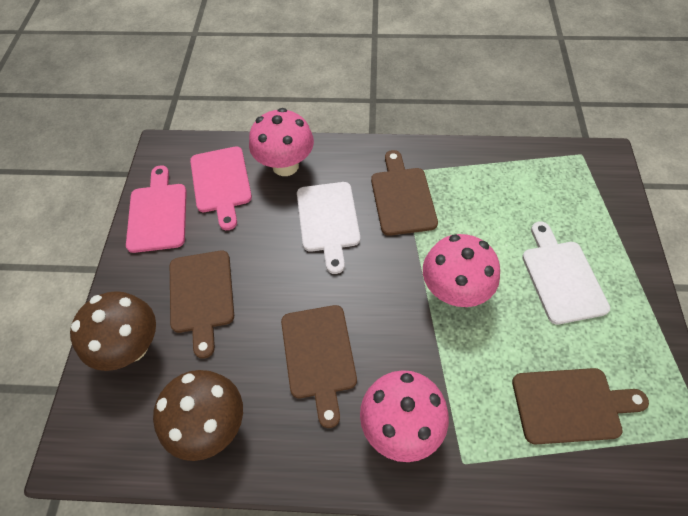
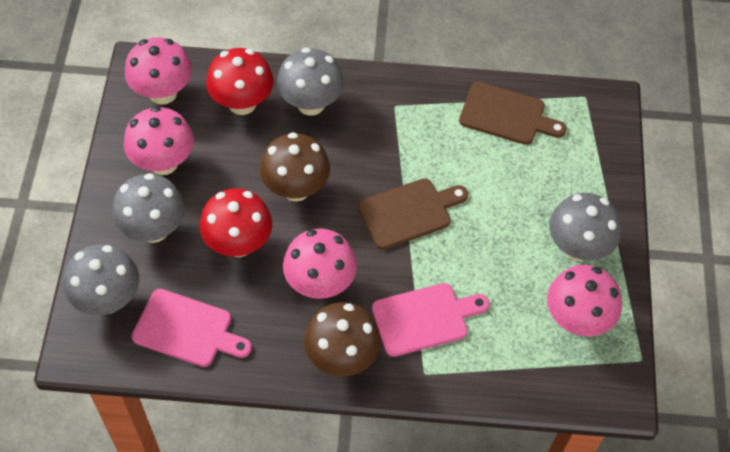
brown cutting board: 4 -> 2
grey mushroom: 0 -> 4
pink mushroom: 3 -> 4
red mushroom: 0 -> 2
white cutting board: 2 -> 0

